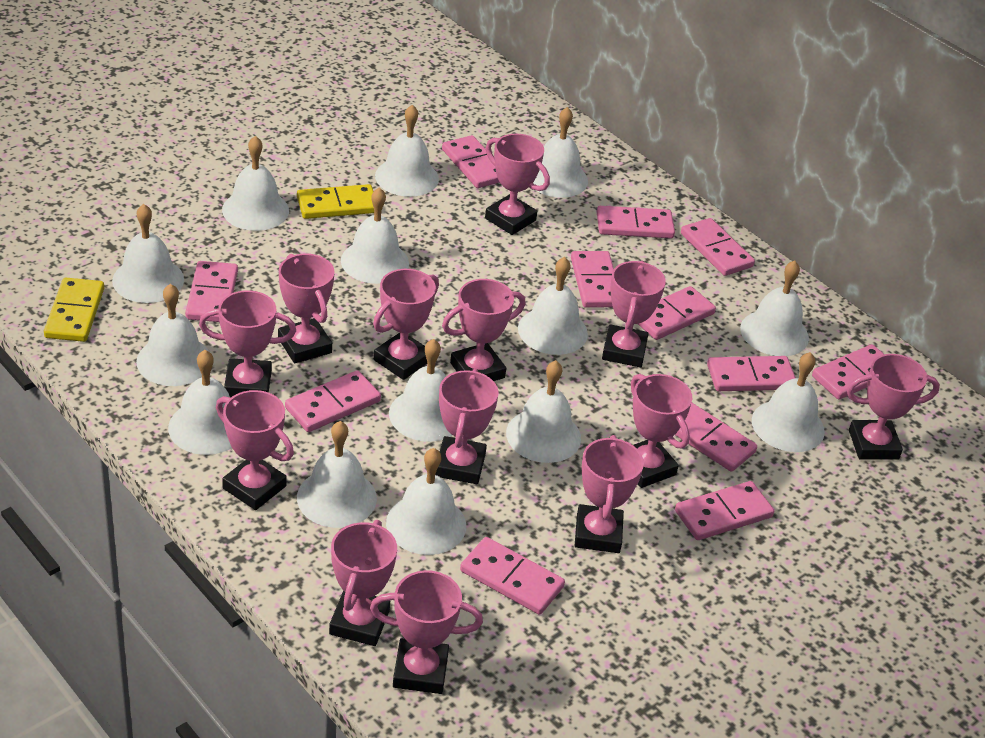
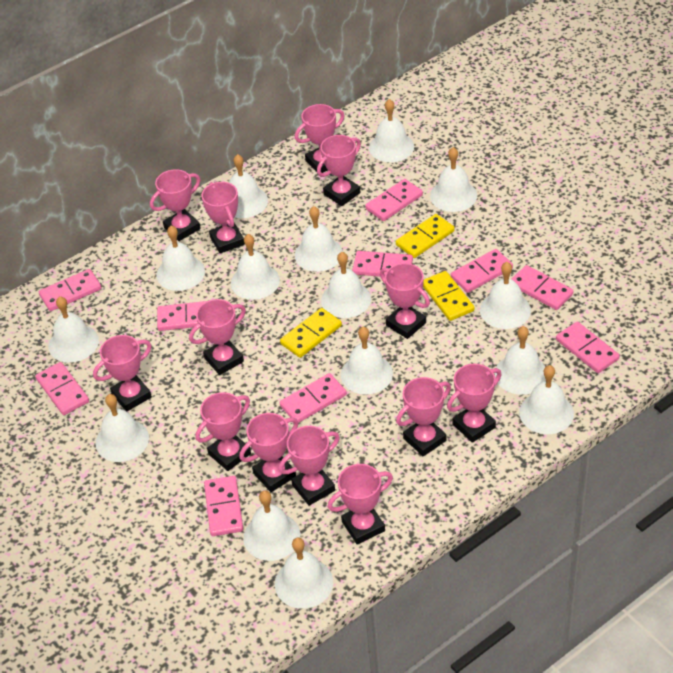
pink domino: 12 -> 10
white bell: 14 -> 15
yellow domino: 2 -> 3

